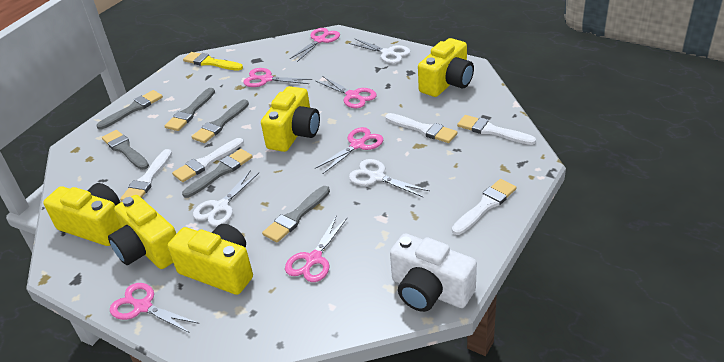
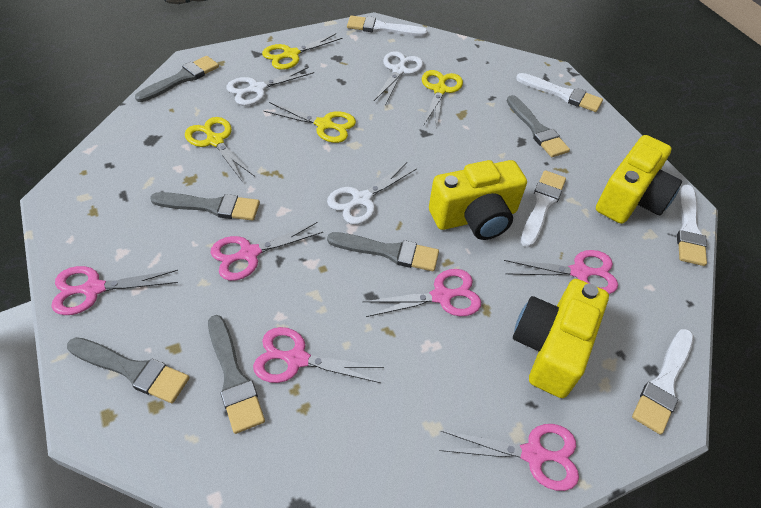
white camera: 1 -> 0
yellow brush: 1 -> 0
yellow camera: 5 -> 3
yellow scissors: 0 -> 4

